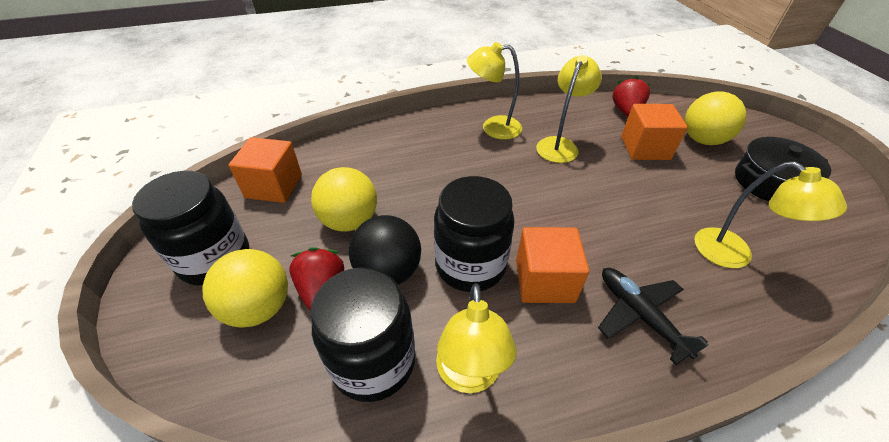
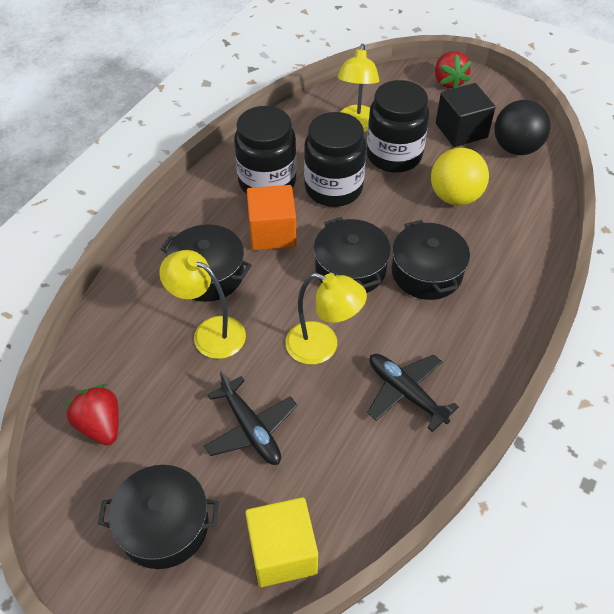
black cube: 0 -> 1
black plane: 1 -> 2
black pot: 1 -> 4
orange cube: 3 -> 1
yellow ball: 3 -> 1
yellow cube: 0 -> 1
yellow lamp: 4 -> 3

